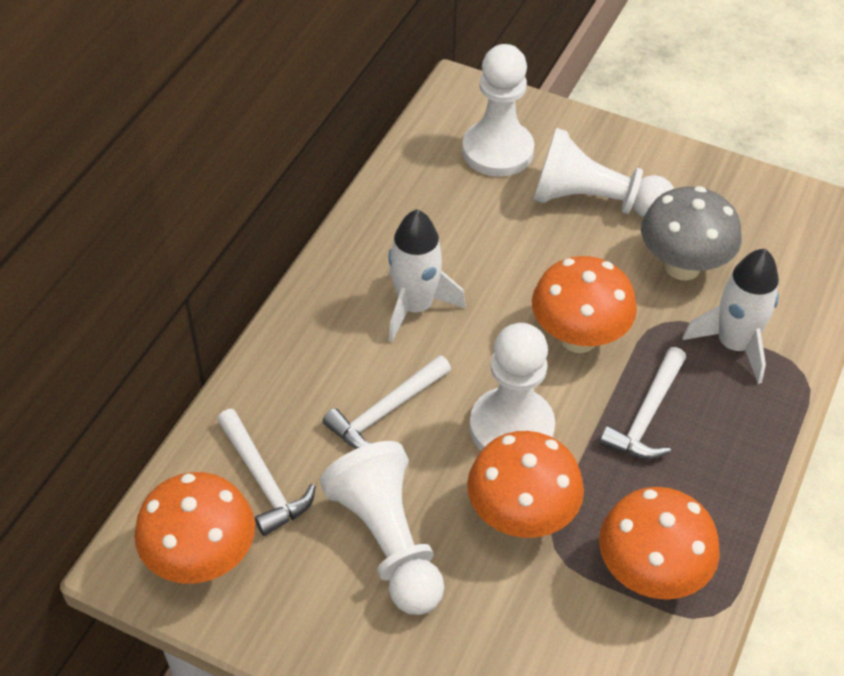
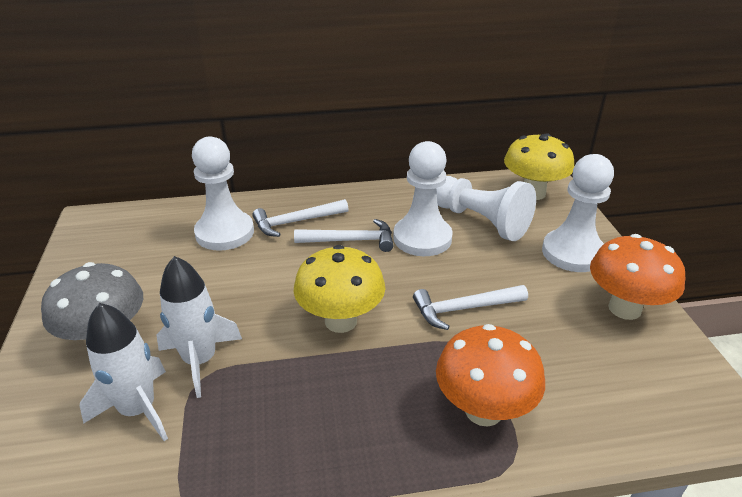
orange mushroom: 4 -> 2
yellow mushroom: 0 -> 2

